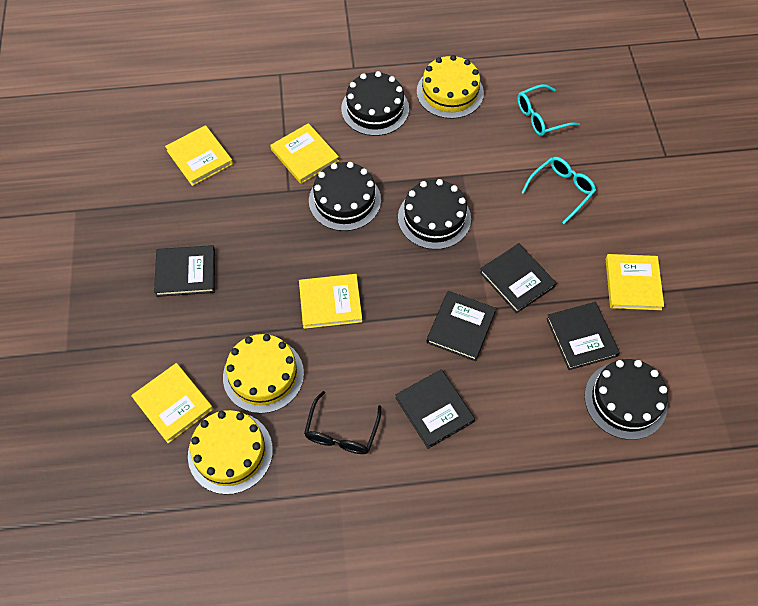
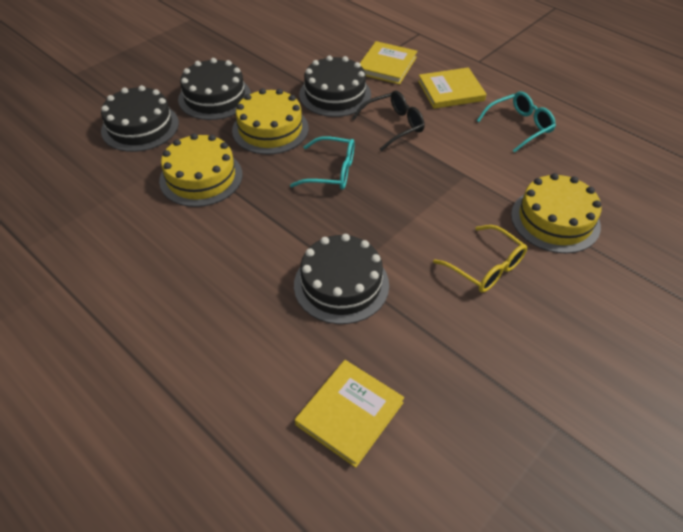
black book: 5 -> 0
yellow book: 5 -> 3
yellow glasses: 0 -> 1

